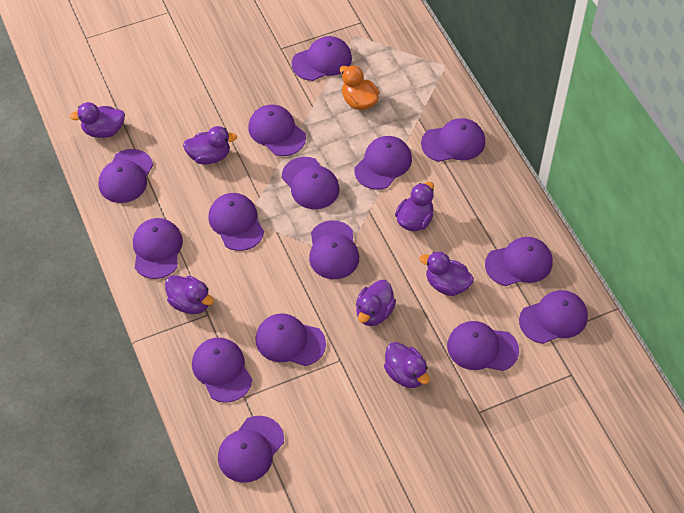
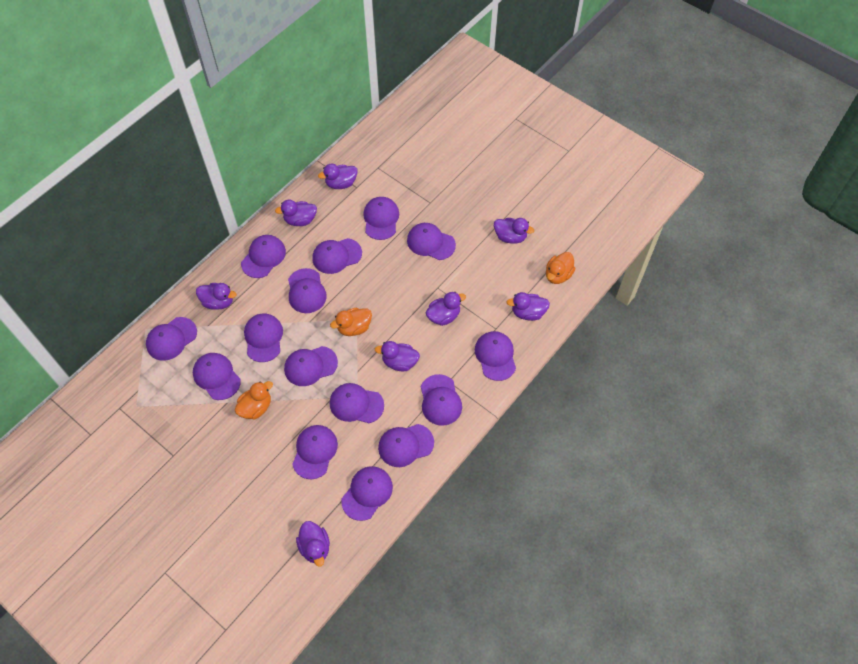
orange duck: 1 -> 3
purple duck: 7 -> 8

